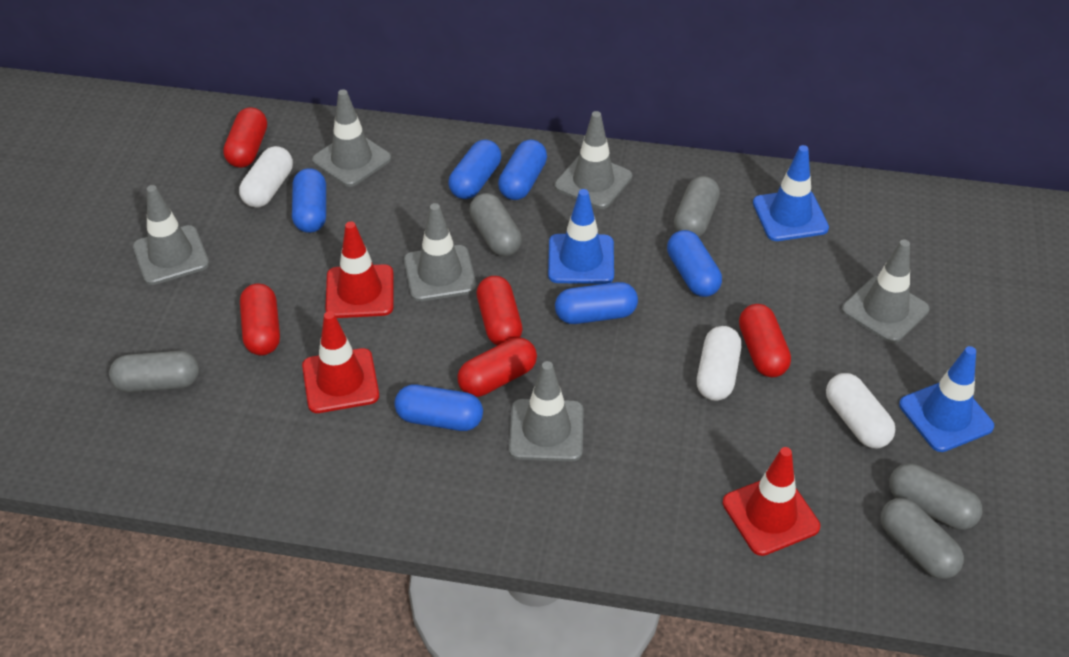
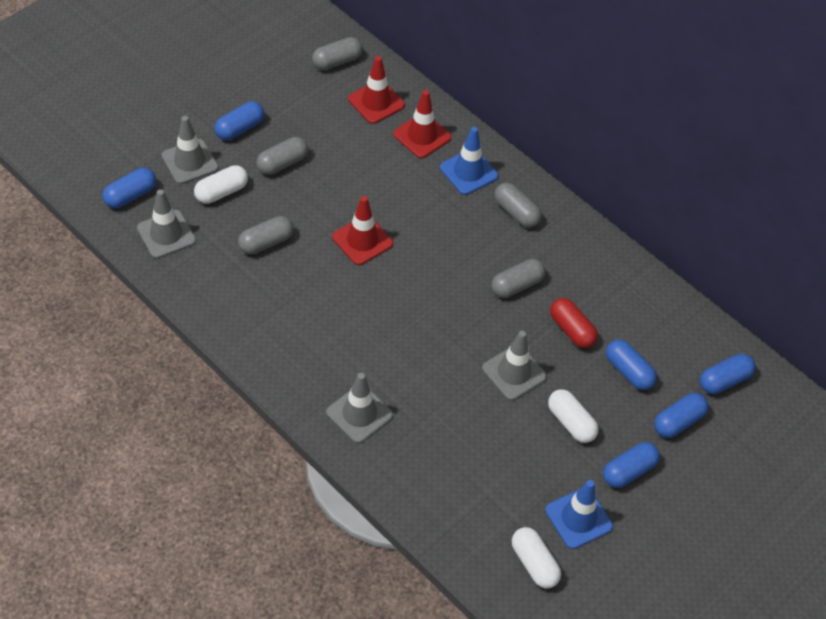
blue traffic cone: 3 -> 2
grey traffic cone: 6 -> 4
red capsule: 5 -> 1

